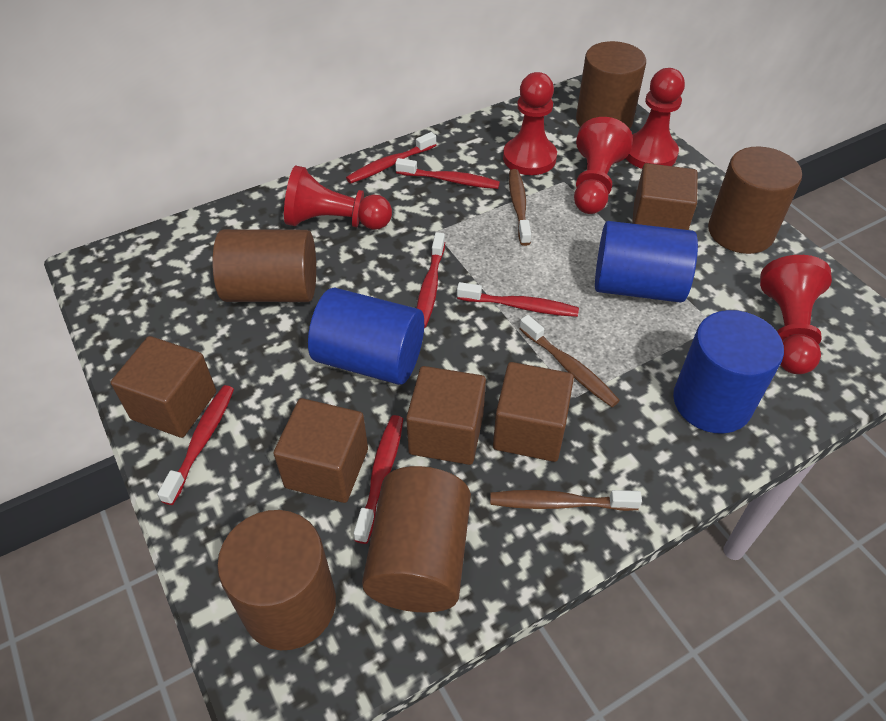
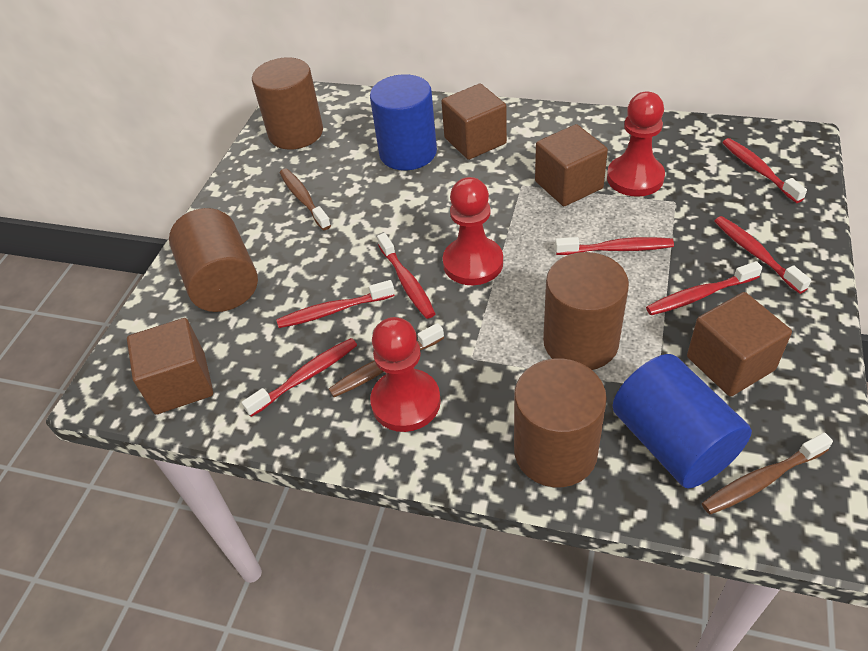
blue cylinder: 3 -> 2
brown cube: 5 -> 4
brown cylinder: 5 -> 4
red pawn: 5 -> 3
red toothbrush: 6 -> 7

